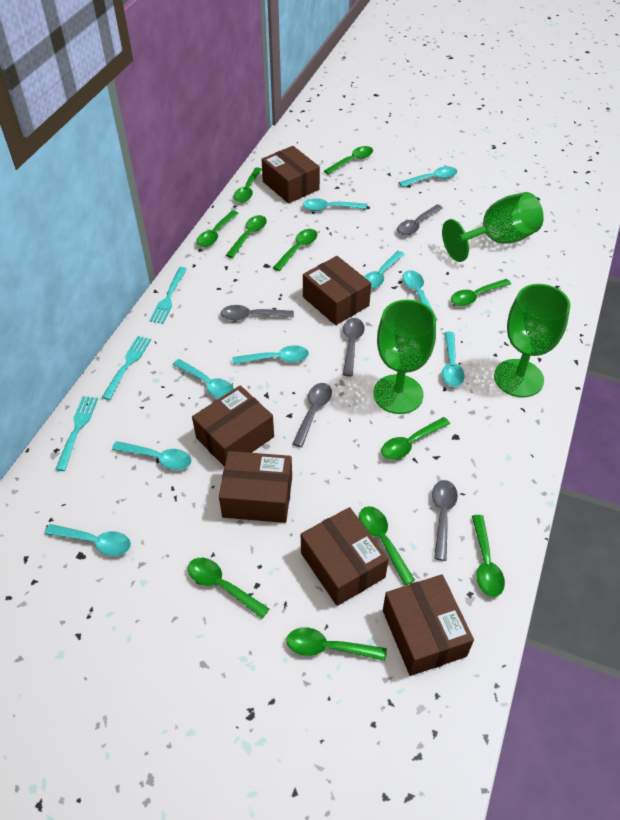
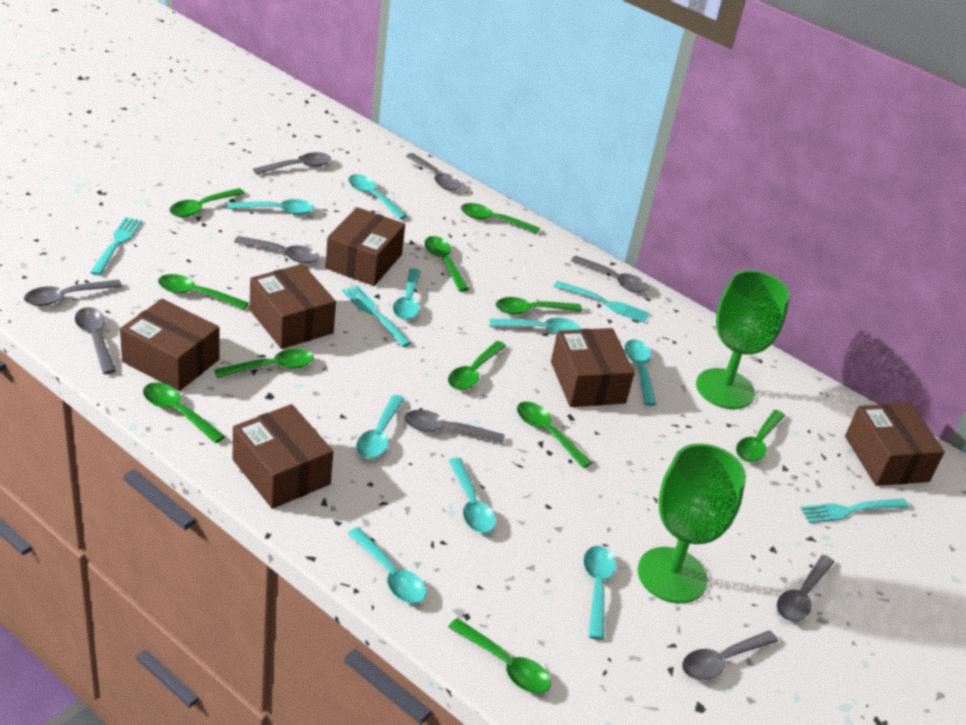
green goblet: 3 -> 2
grey spoon: 5 -> 9
turquoise fork: 3 -> 4

